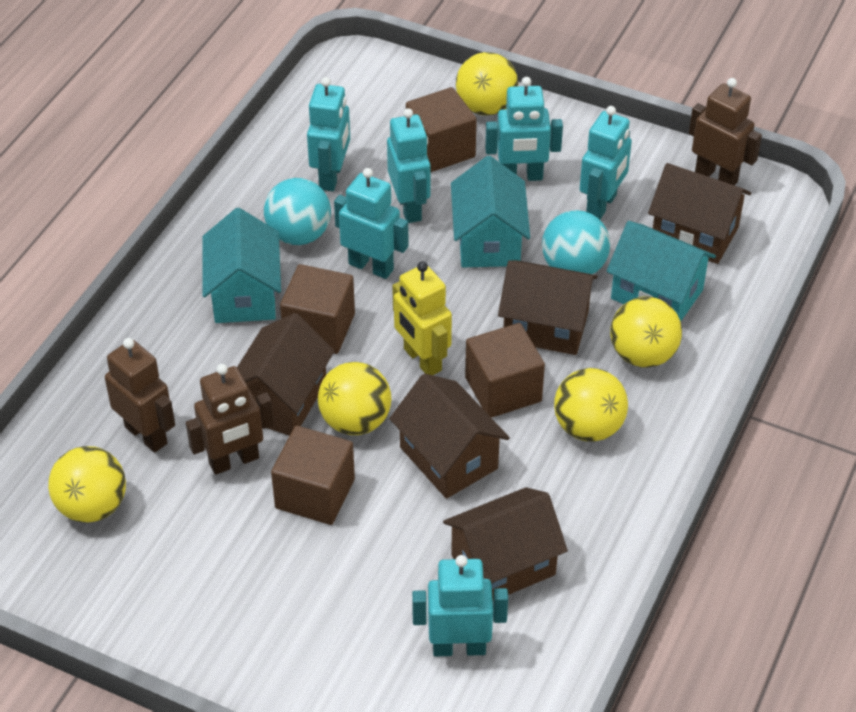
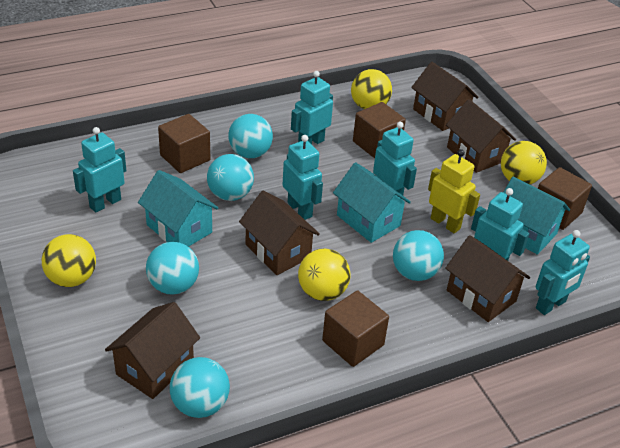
brown robot: 3 -> 0
turquoise ball: 2 -> 5
yellow ball: 5 -> 4

